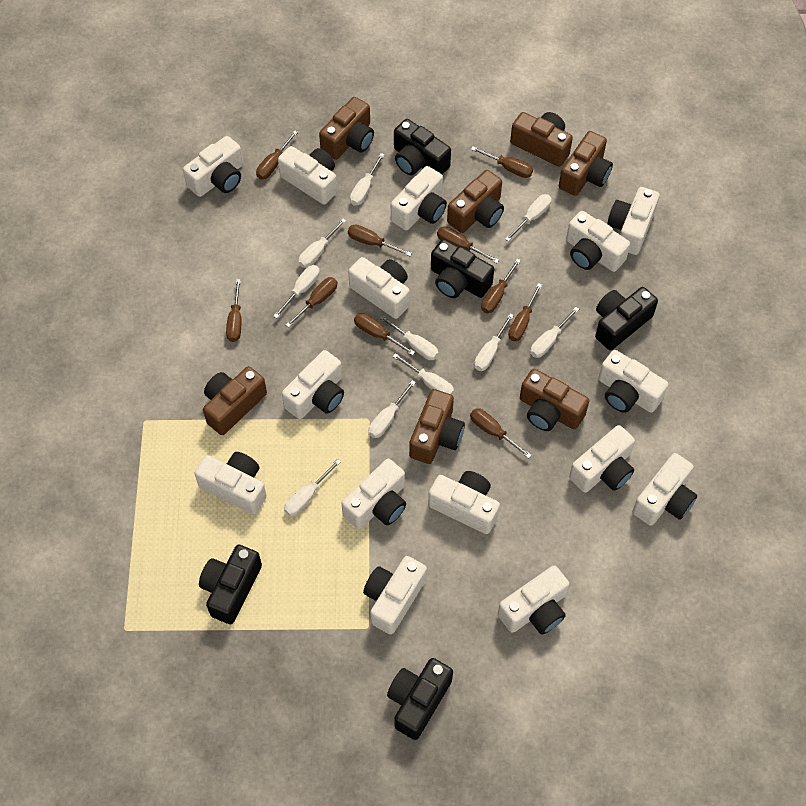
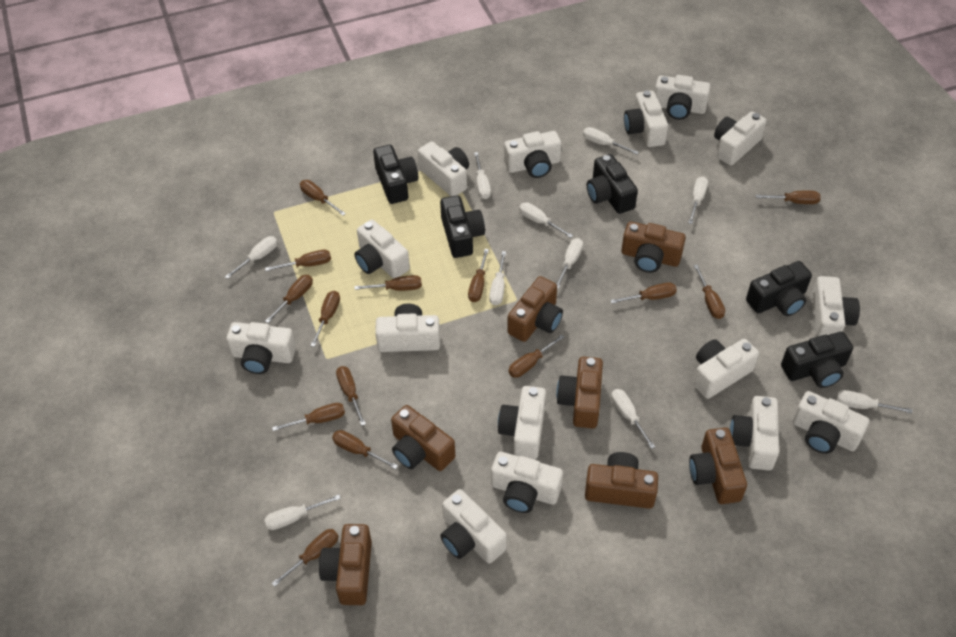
brown screwdriver: 10 -> 14

